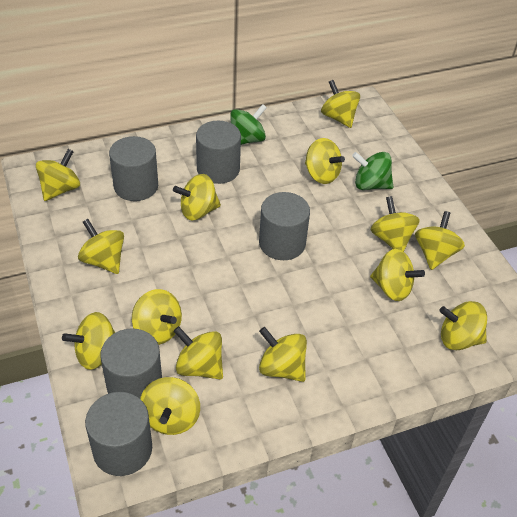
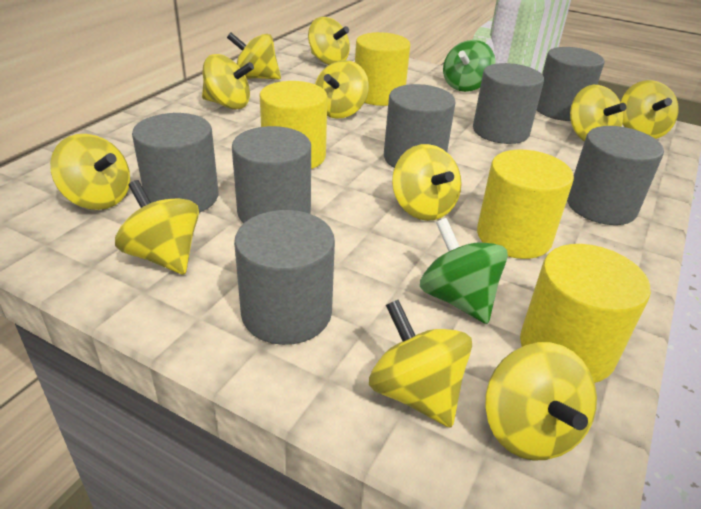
grey cylinder: 5 -> 7
yellow cylinder: 0 -> 4
yellow spinning top: 14 -> 11

